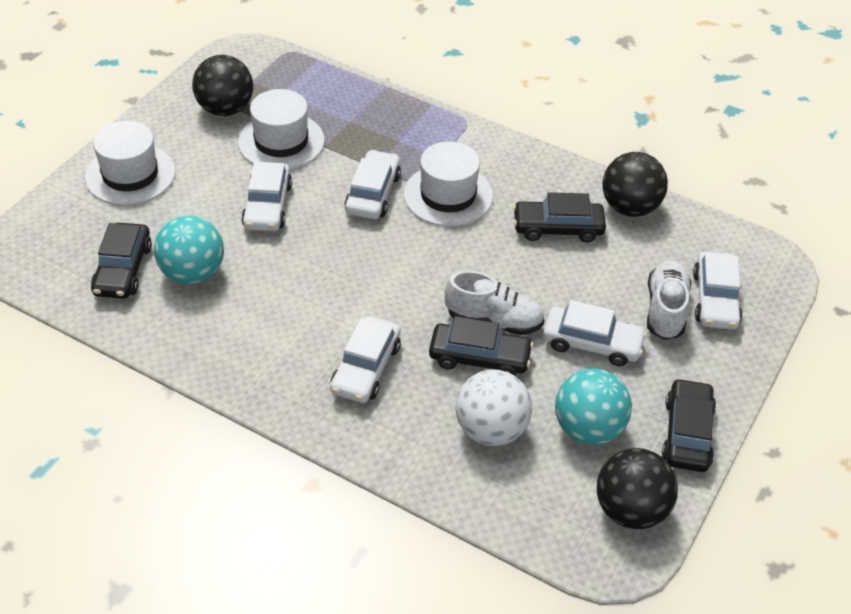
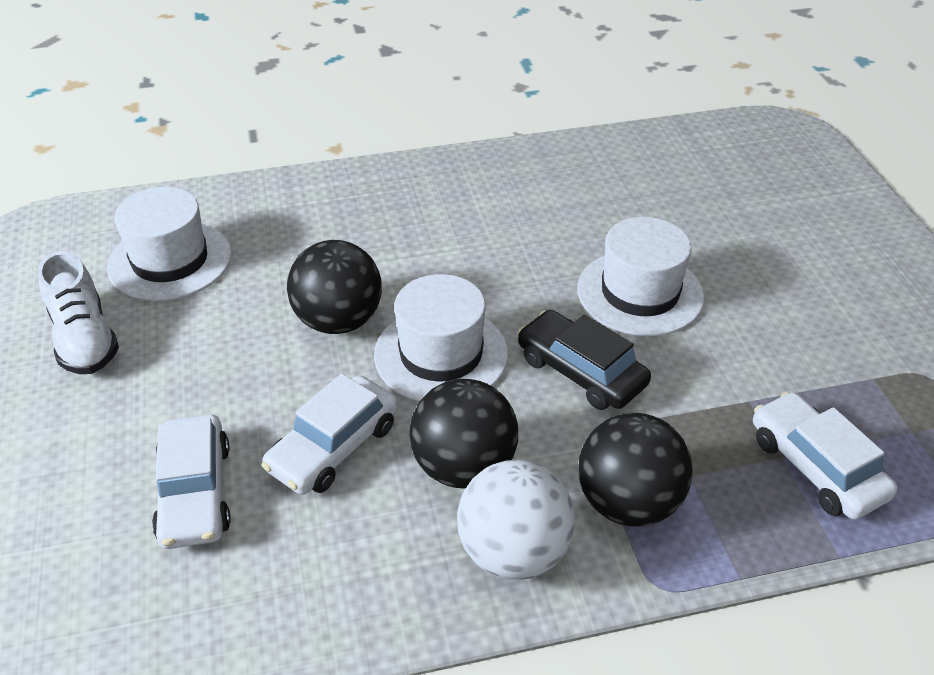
black car: 4 -> 1
turquoise ball: 2 -> 0
white car: 5 -> 3
white shoe: 2 -> 1

